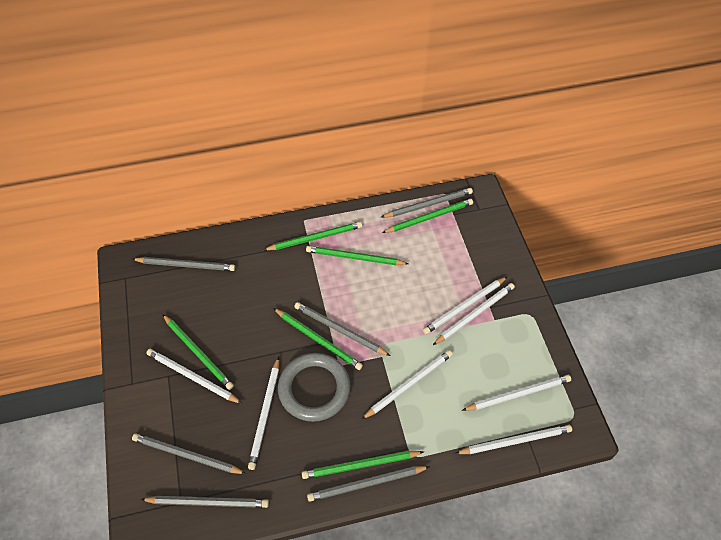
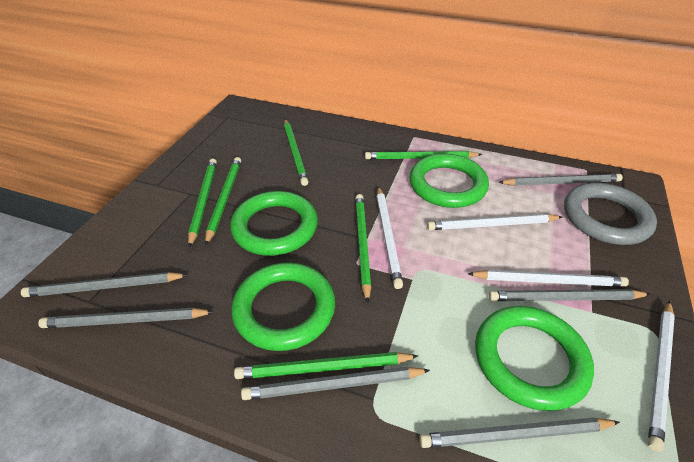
green ring: 0 -> 4
white pencil: 7 -> 4

